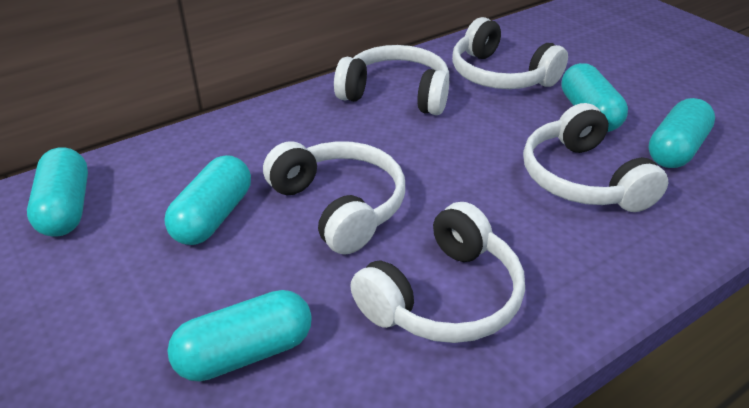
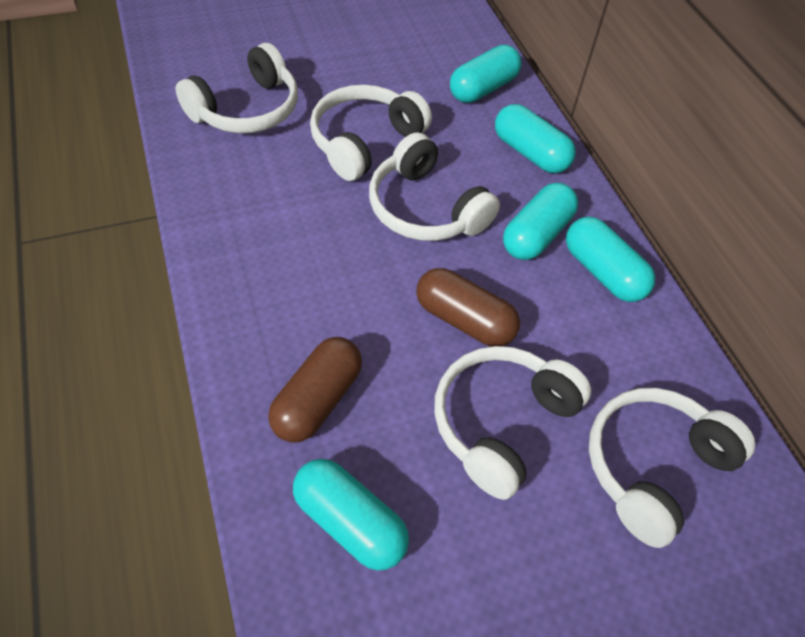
brown capsule: 0 -> 2

